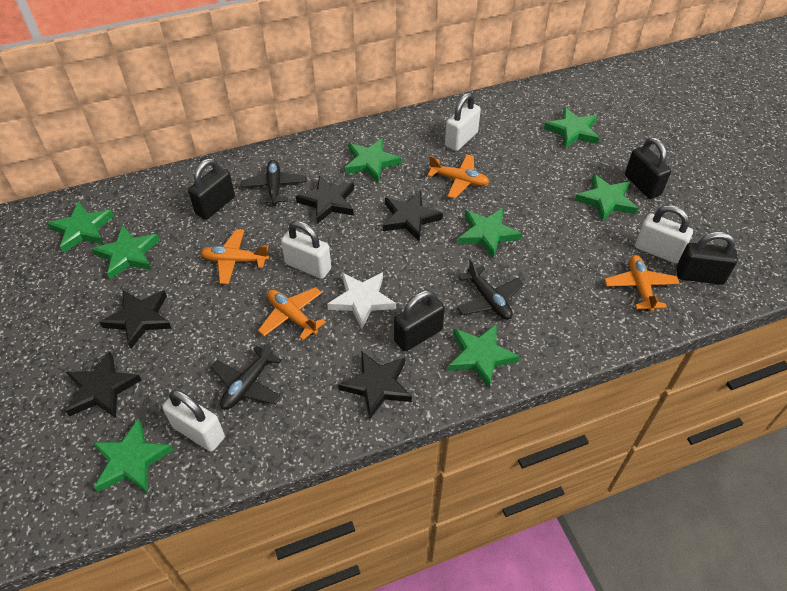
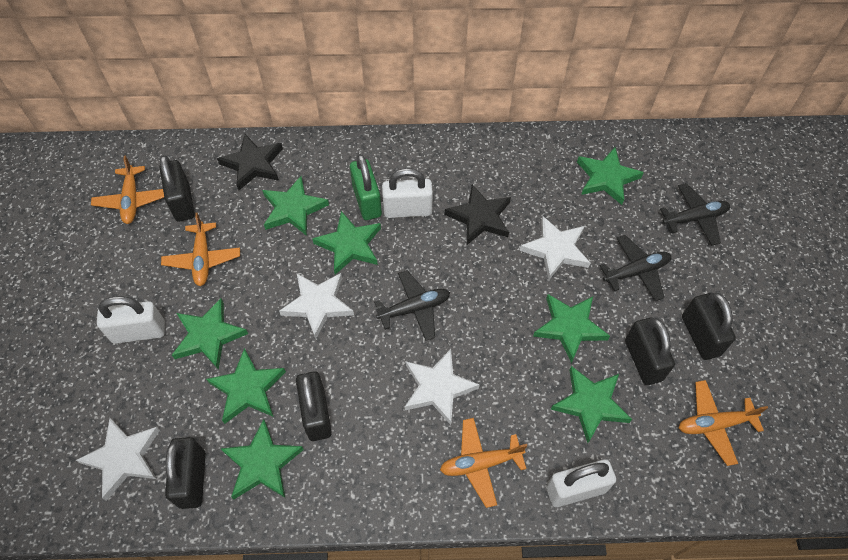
black padlock: 4 -> 5
black star: 5 -> 2
green padlock: 0 -> 1
white padlock: 4 -> 3
white star: 1 -> 4

